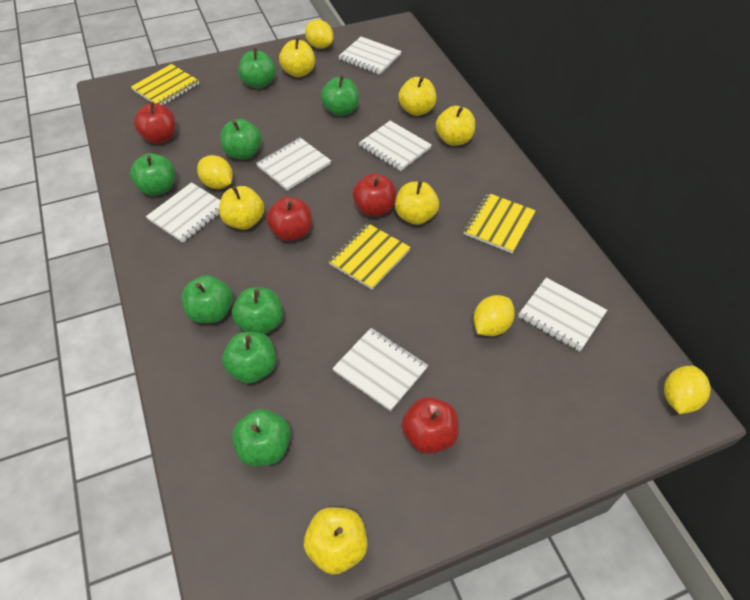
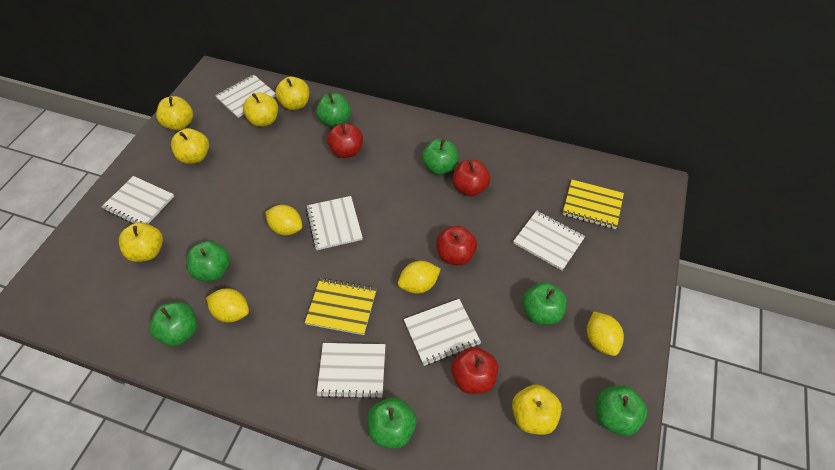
green apple: 8 -> 7
yellow notebook: 3 -> 2

